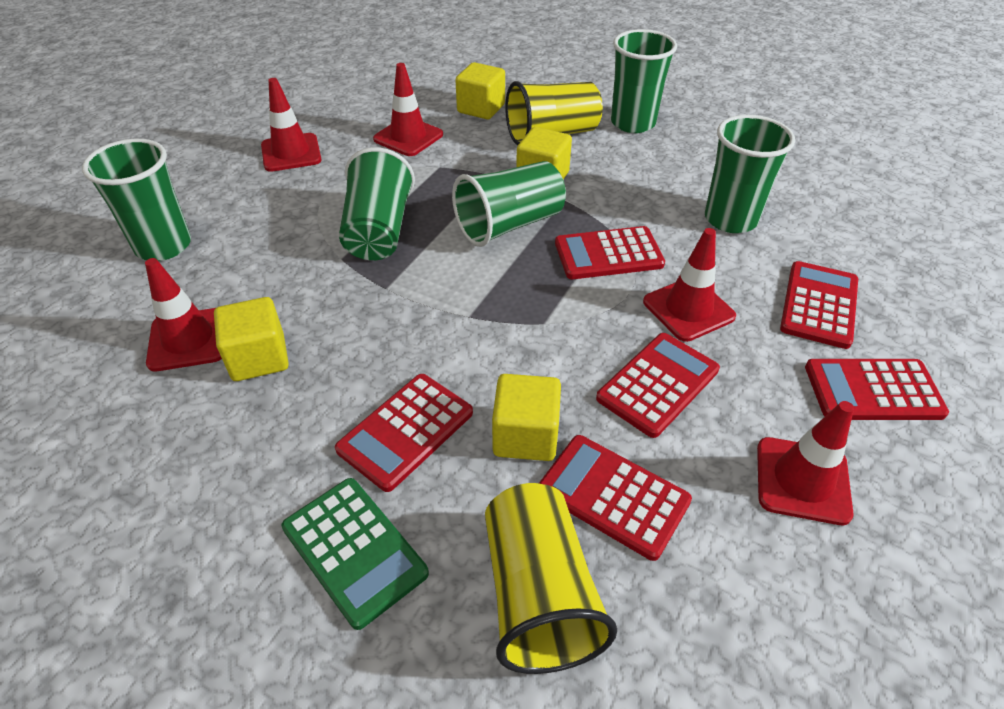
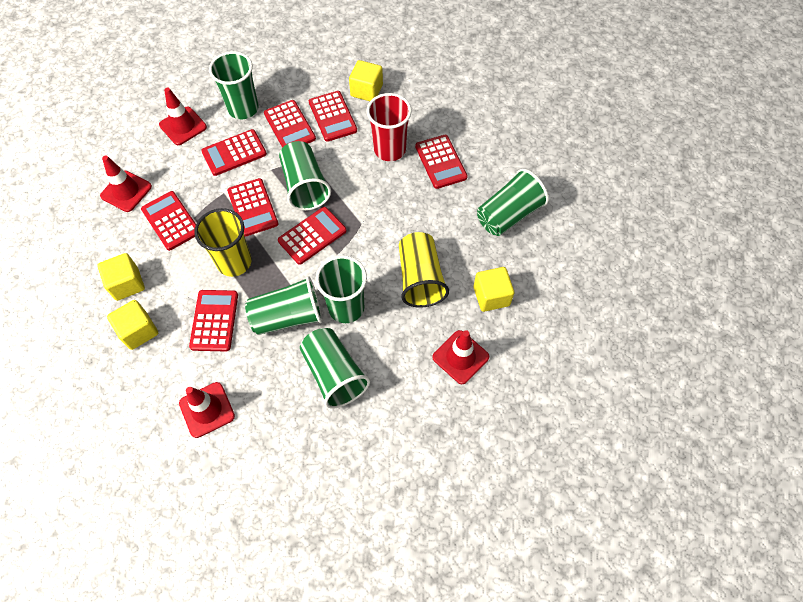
green calculator: 1 -> 0
green cup: 5 -> 6
red calculator: 6 -> 8
red cup: 0 -> 1
red traffic cone: 5 -> 4

